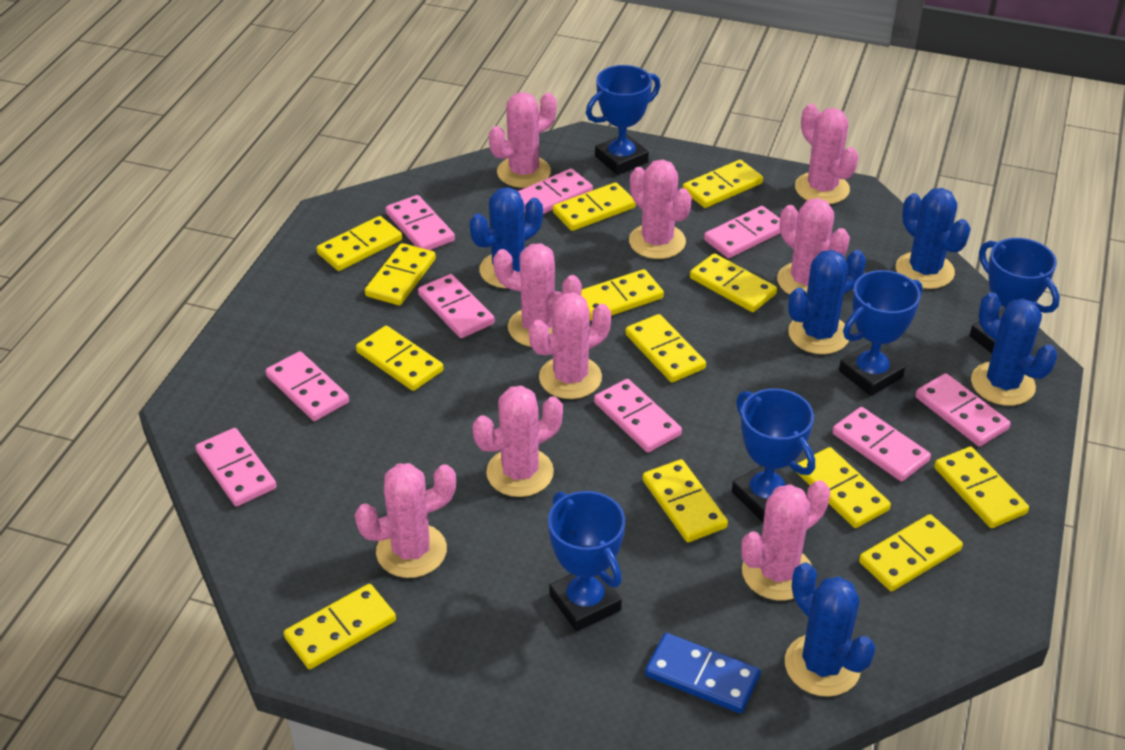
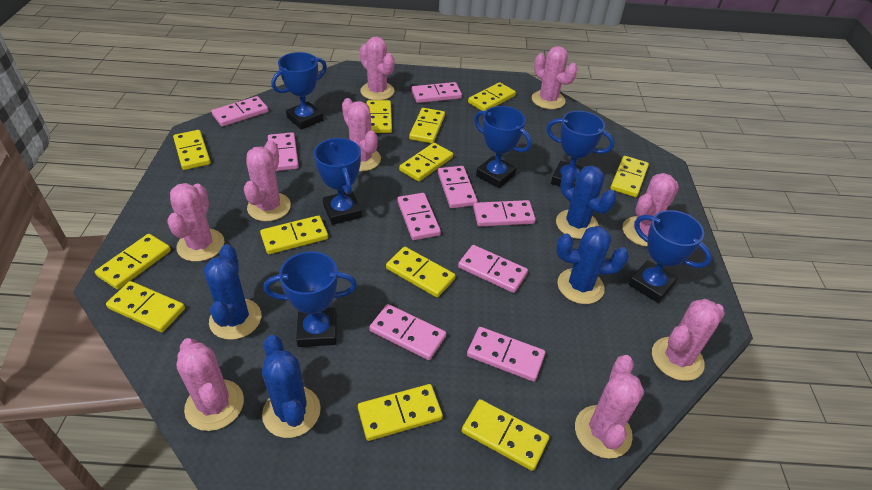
blue cactus: 5 -> 4
blue domino: 1 -> 0
blue trophy: 5 -> 6
yellow domino: 13 -> 12

